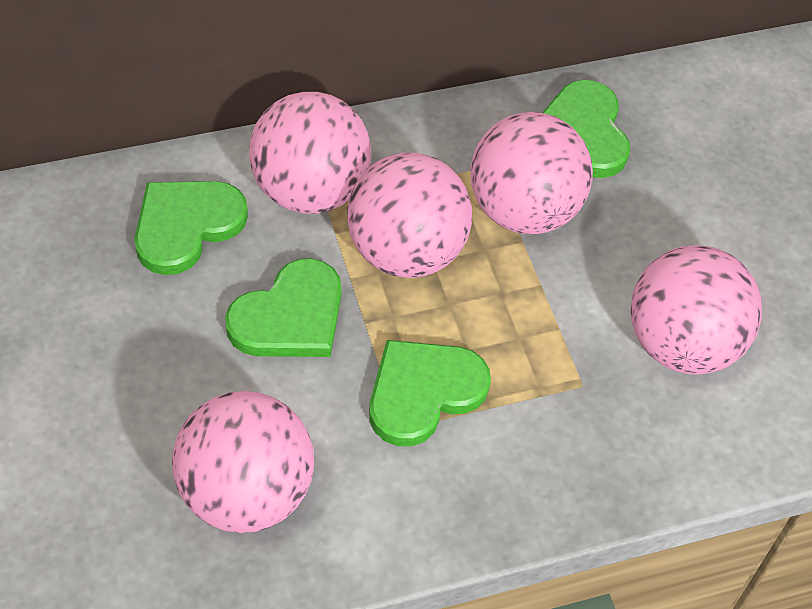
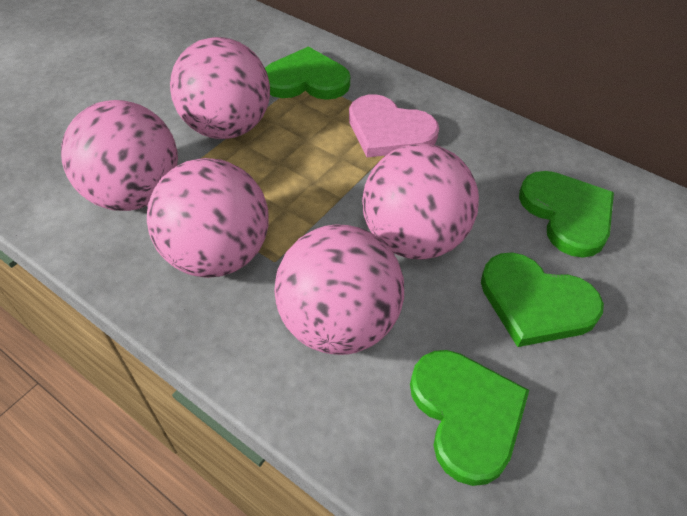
pink heart: 0 -> 1

